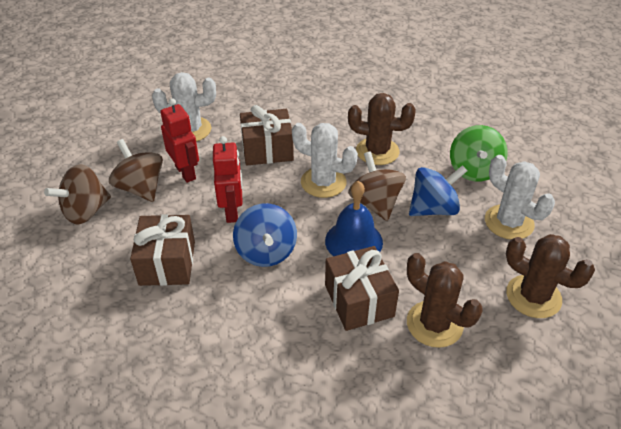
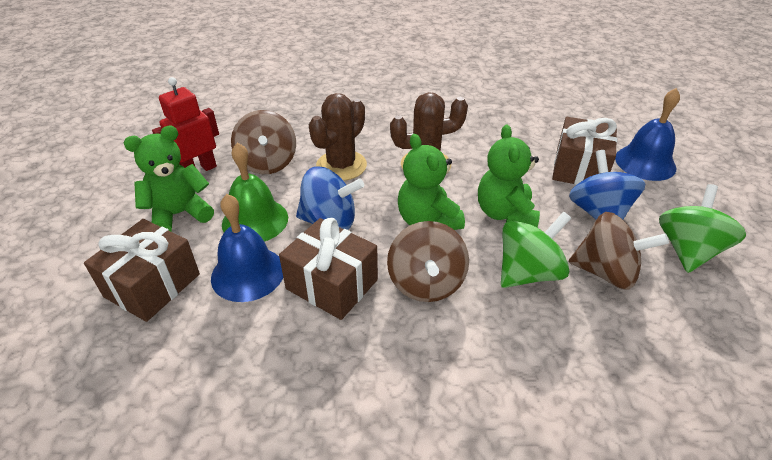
blue bell: 1 -> 2
brown cactus: 3 -> 2
green bell: 0 -> 1
green spinning top: 1 -> 2
green teddy bear: 0 -> 3
red robot: 2 -> 1
white cactus: 3 -> 0

